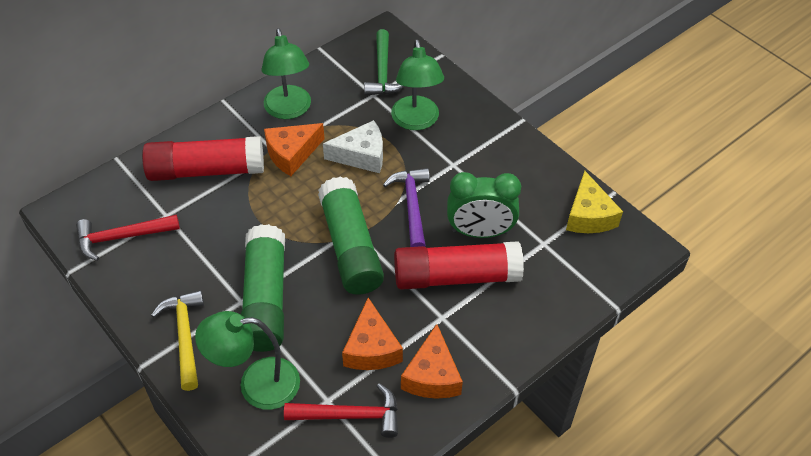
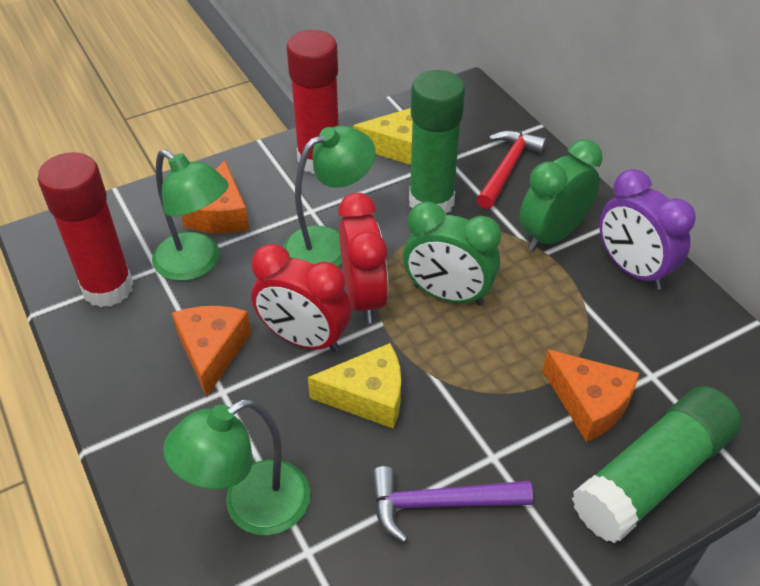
green clock: 1 -> 2
green hammer: 1 -> 0
purple clock: 0 -> 1
red clock: 0 -> 2
red hammer: 2 -> 1
white cheese: 1 -> 0
yellow cheese: 1 -> 2
yellow hammer: 1 -> 0

